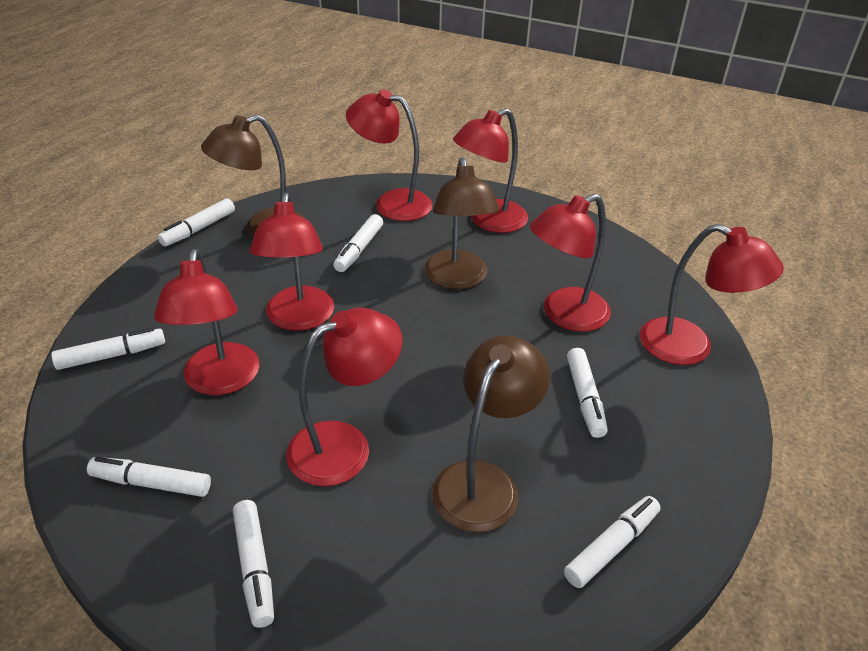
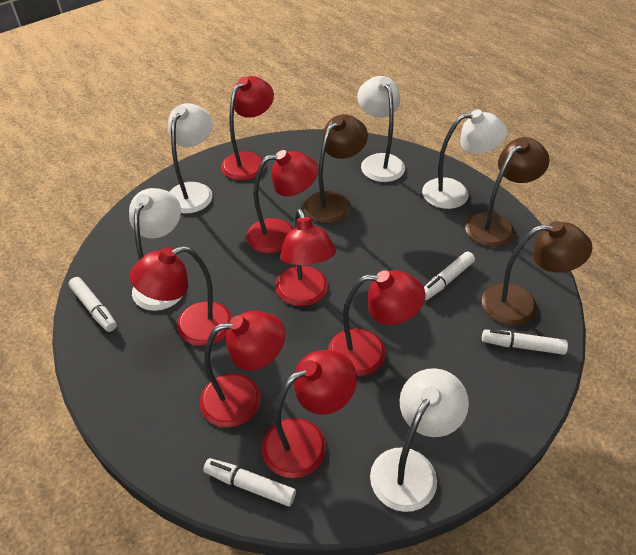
white lamp: 0 -> 5
white marker: 7 -> 4

